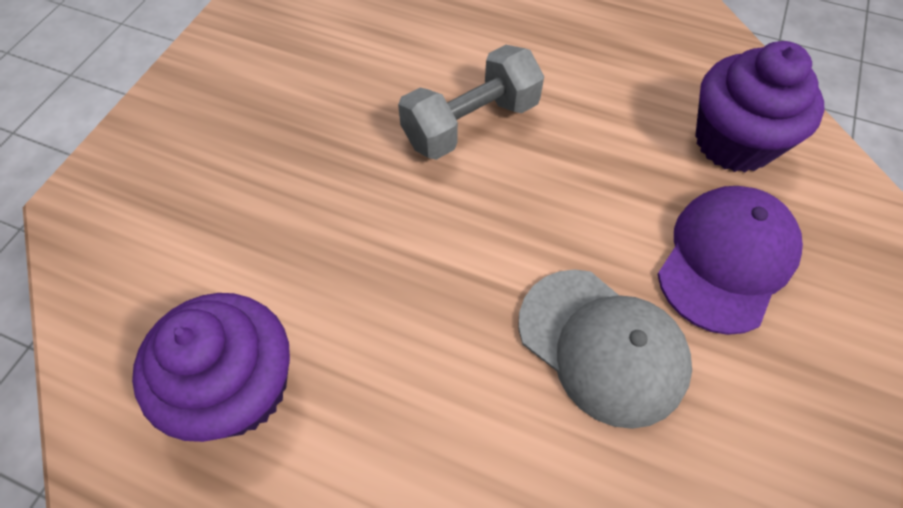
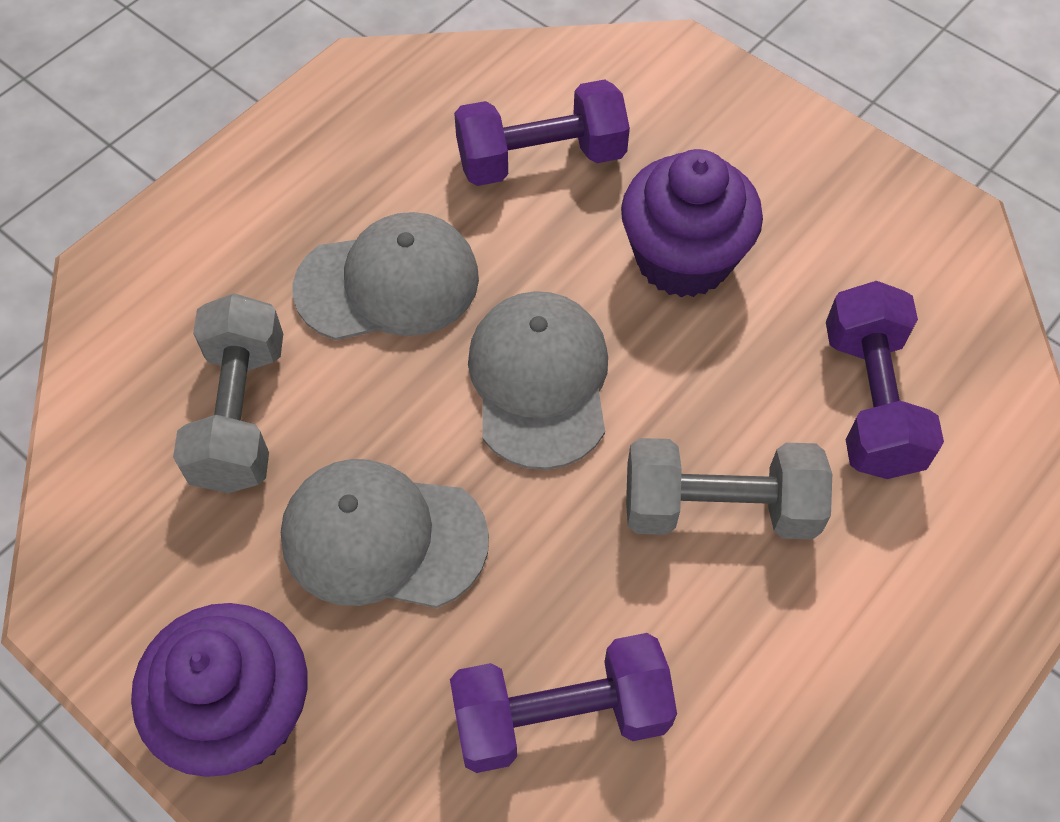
grey cap: 1 -> 3
grey dumbbell: 1 -> 2
purple cap: 1 -> 0
purple dumbbell: 0 -> 3

